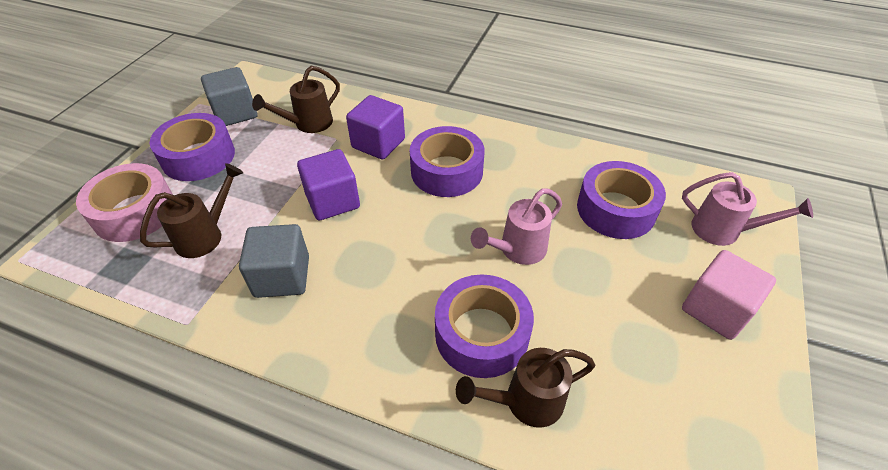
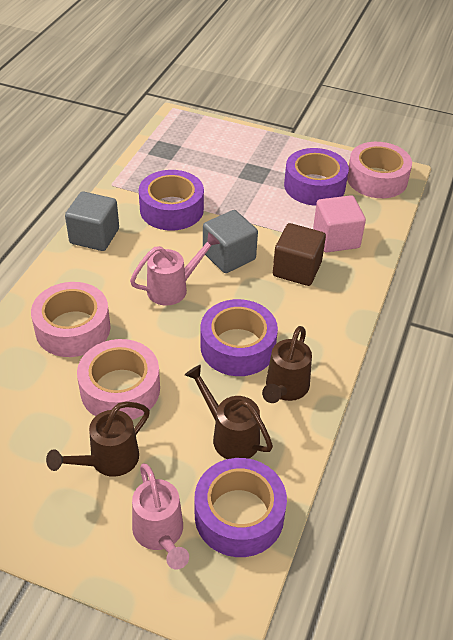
brown cube: 0 -> 1
pink tape: 1 -> 3
purple cube: 2 -> 0

